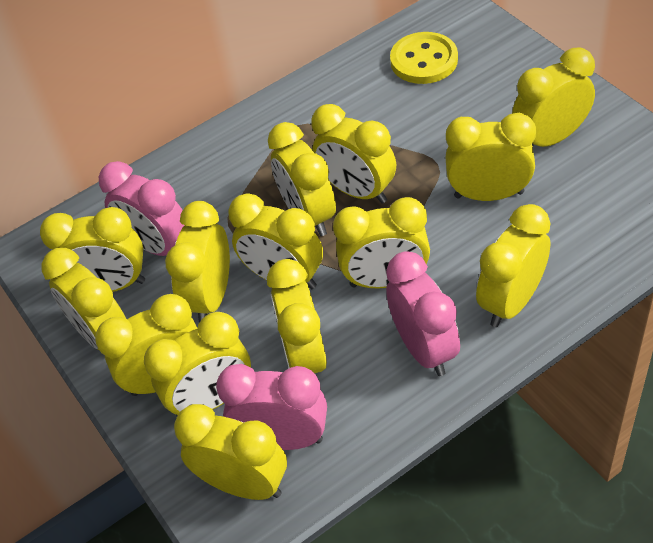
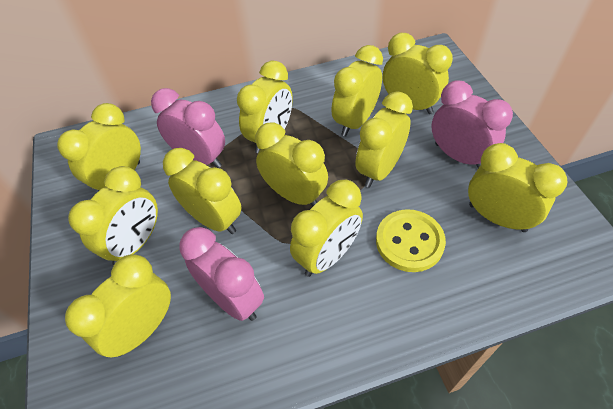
yellow clock: 14 -> 11

